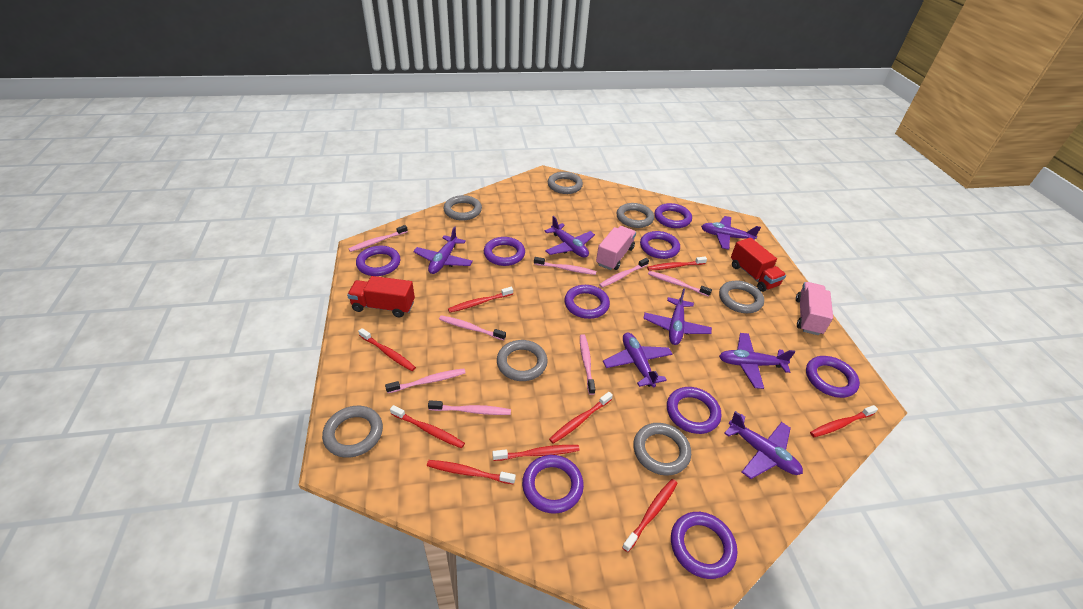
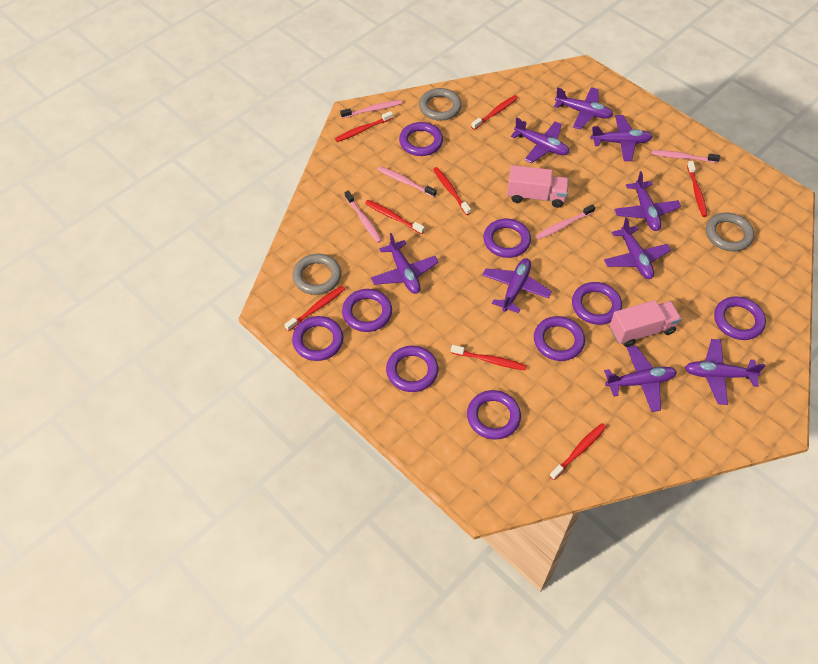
grey ring: 7 -> 3
pink toothbrush: 8 -> 5
purple plane: 7 -> 9
red toothbrush: 9 -> 8
red truck: 2 -> 0

